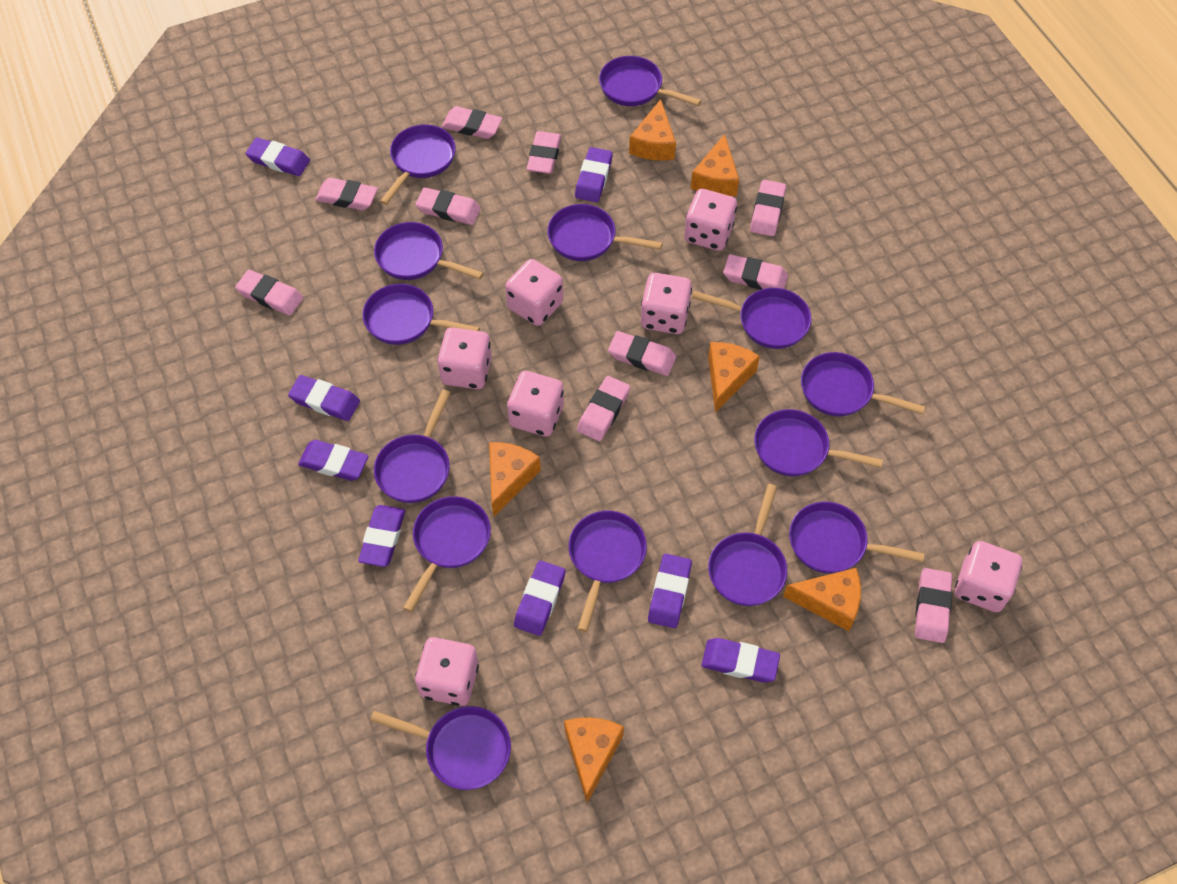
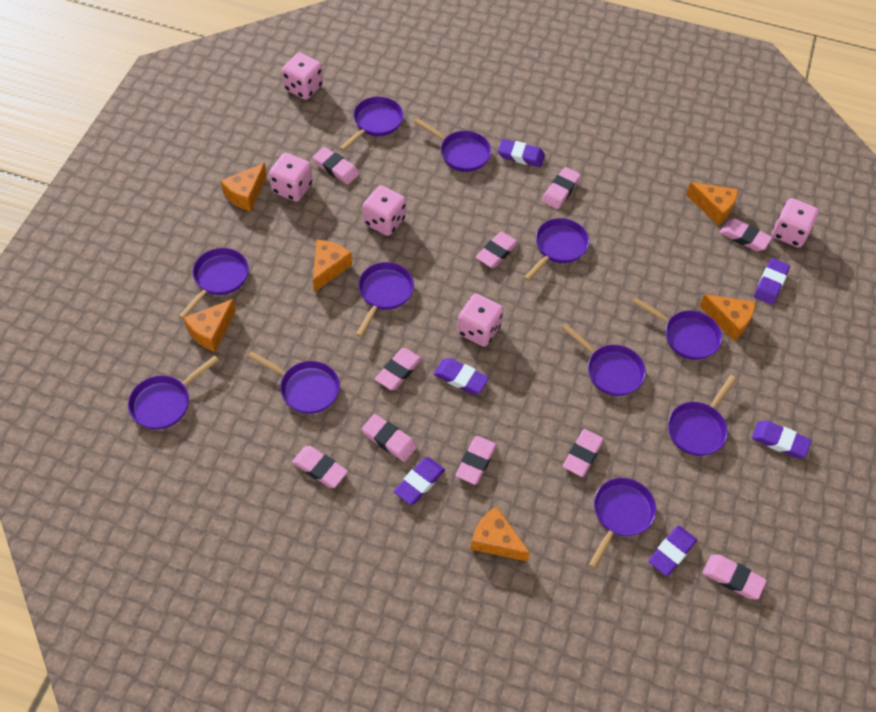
pink dice: 7 -> 5
purple eraser: 8 -> 6
purple pan: 14 -> 11

